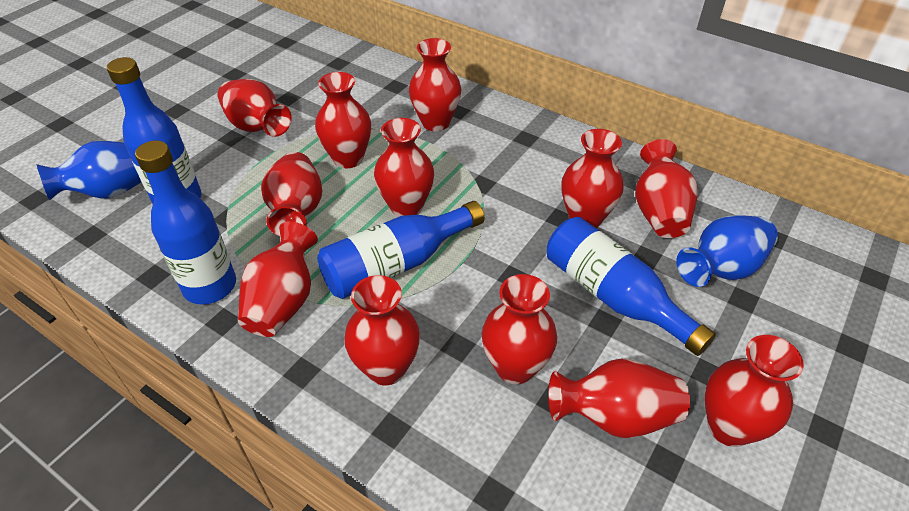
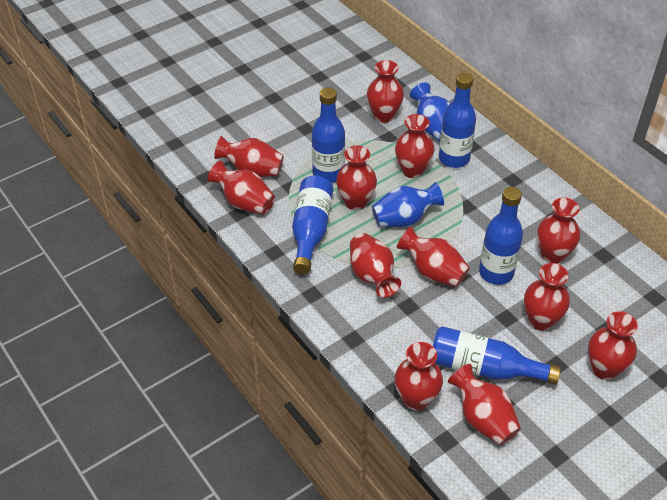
blue bottle: 4 -> 5

